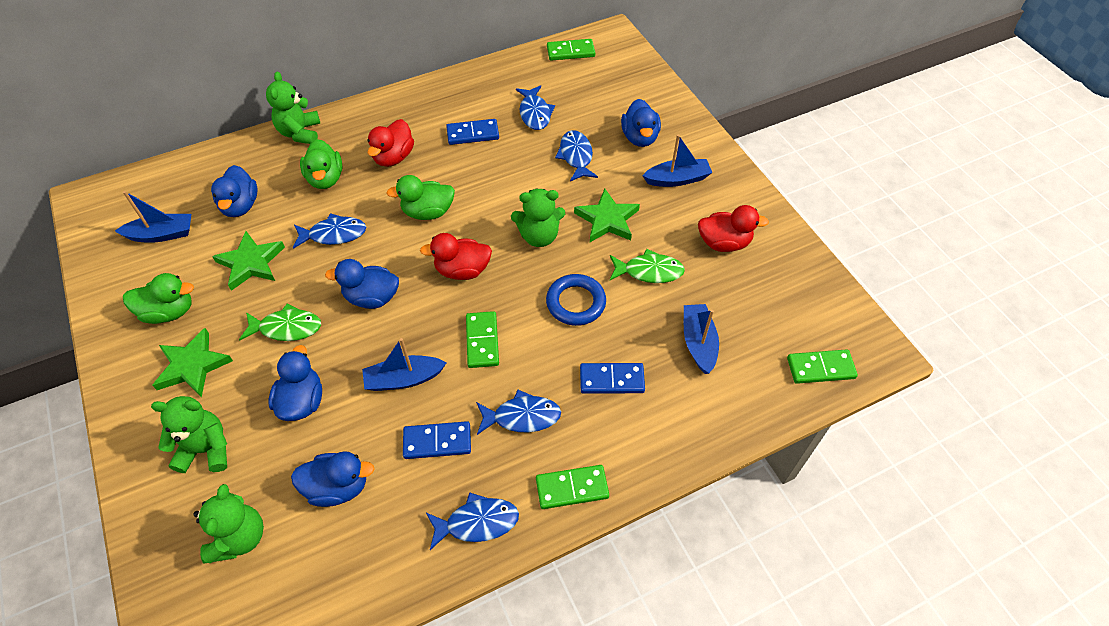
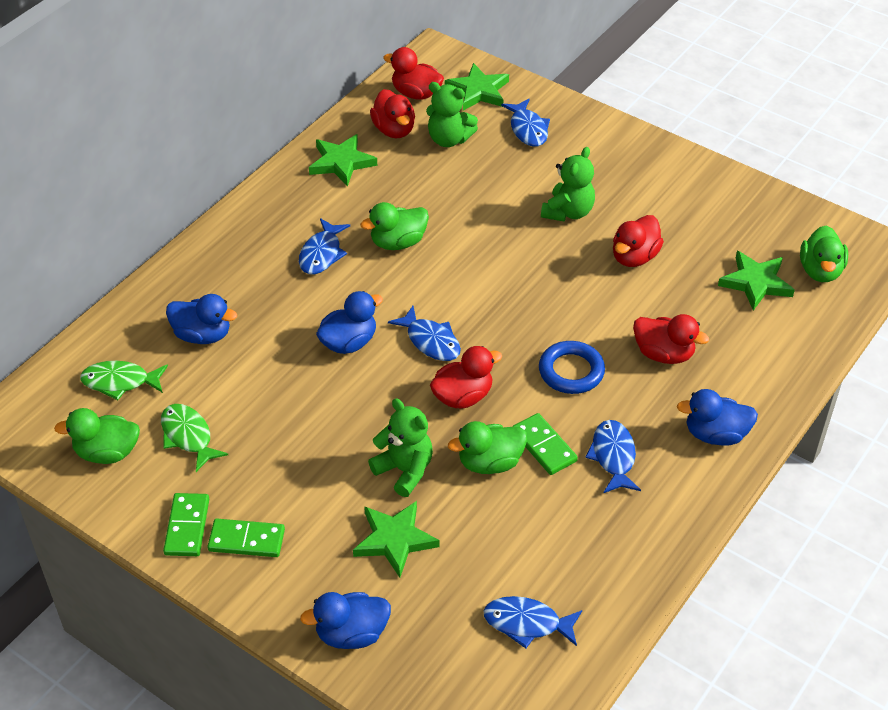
blue boat: 4 -> 0
blue domino: 3 -> 0
blue duck: 5 -> 4
green domino: 4 -> 3
green duck: 3 -> 4
green star: 3 -> 4
green teddy bear: 4 -> 3
red duck: 3 -> 5

